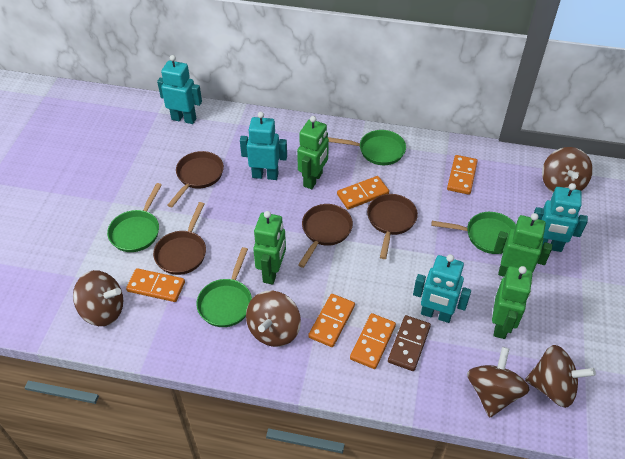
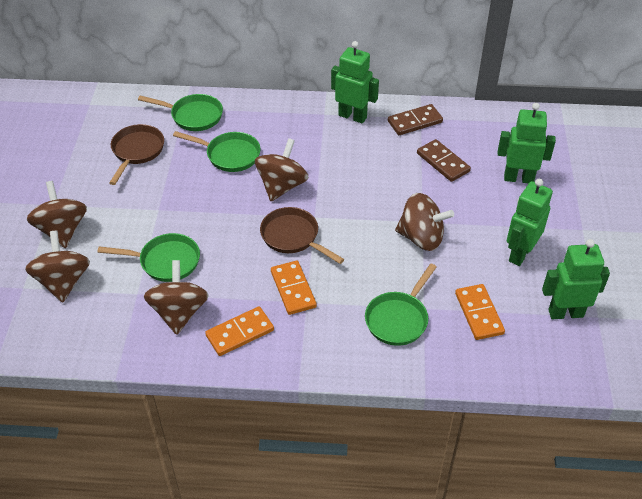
brown domino: 1 -> 2
brown pan: 4 -> 2
orange domino: 5 -> 3
turquoise robot: 4 -> 0

